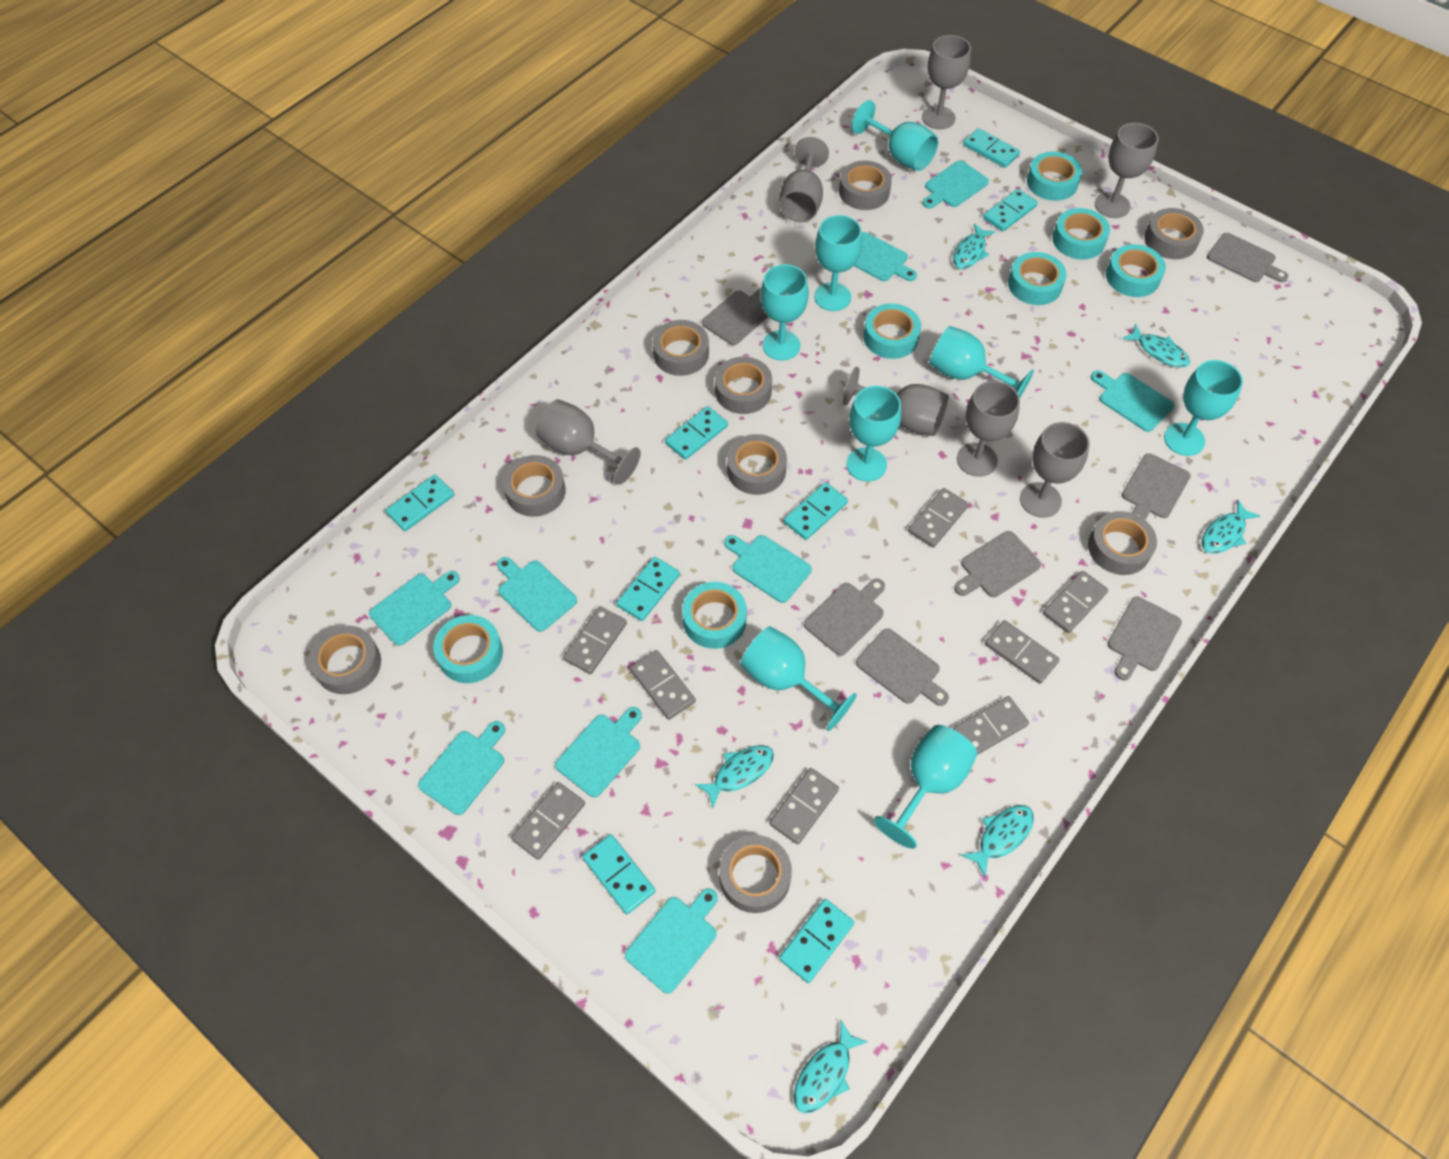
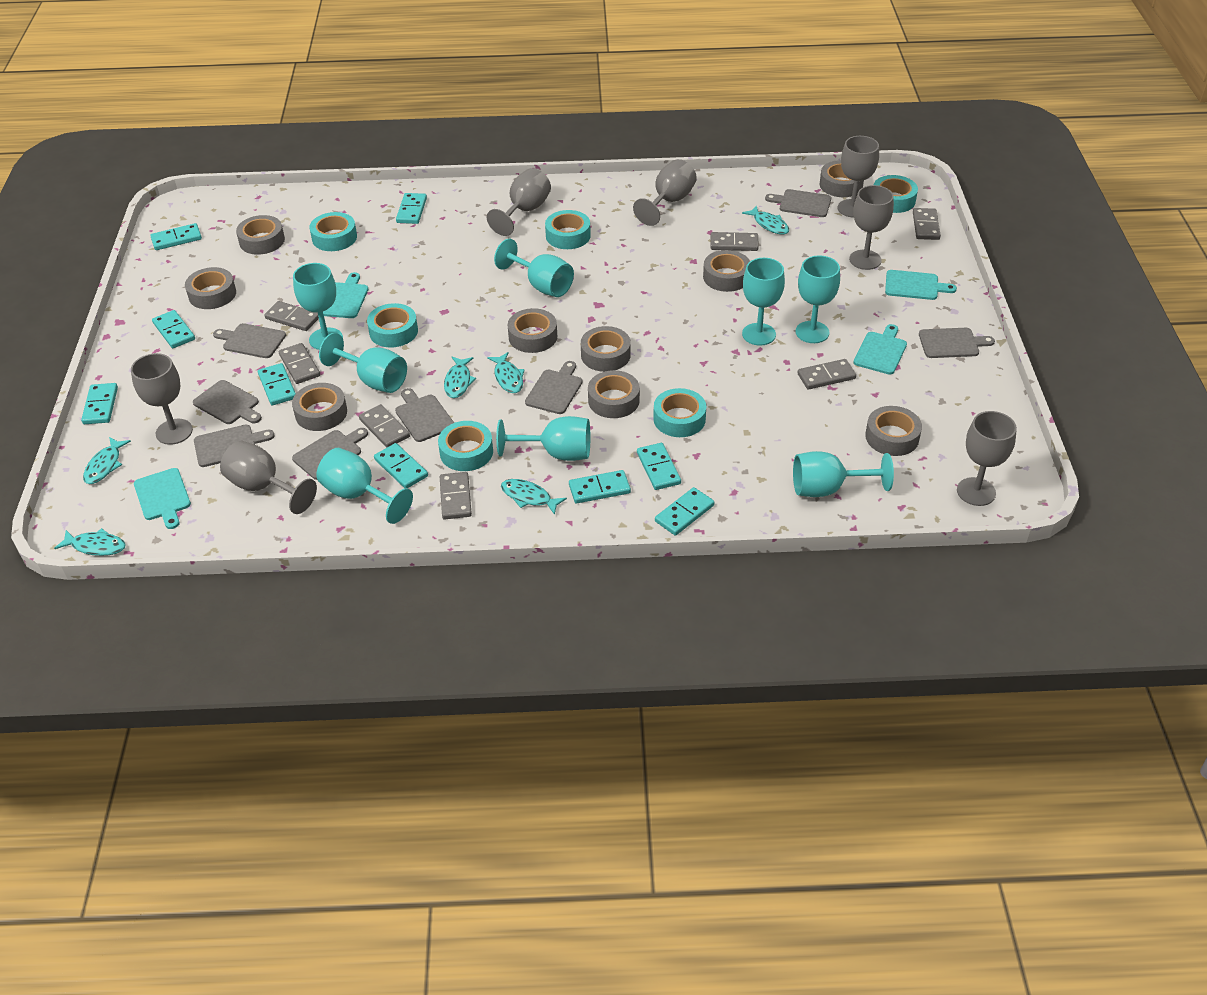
grey cutting board: 7 -> 8
grey domino: 8 -> 7
turquoise cutting board: 9 -> 4
turquoise domino: 8 -> 9
turquoise tape: 7 -> 6

